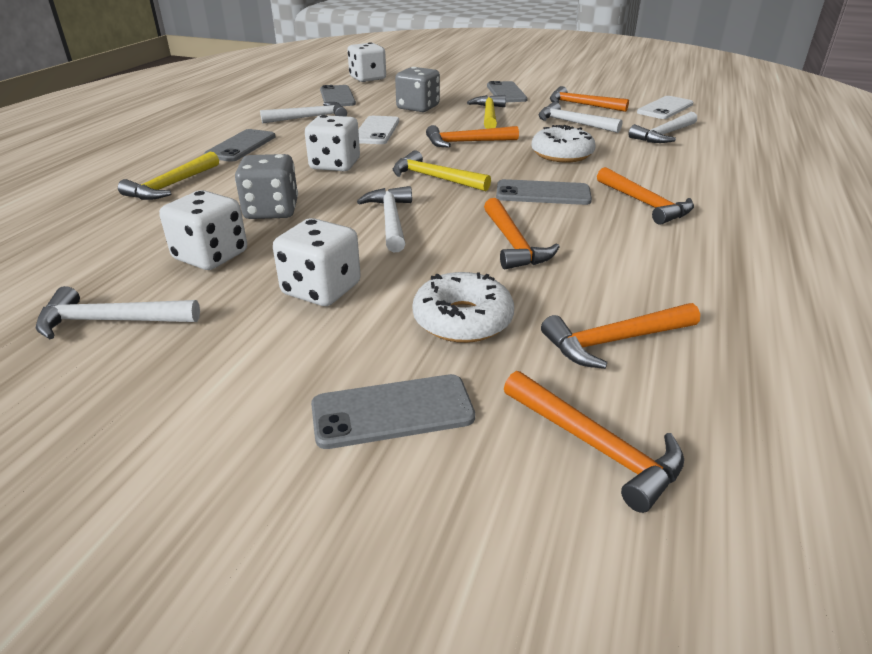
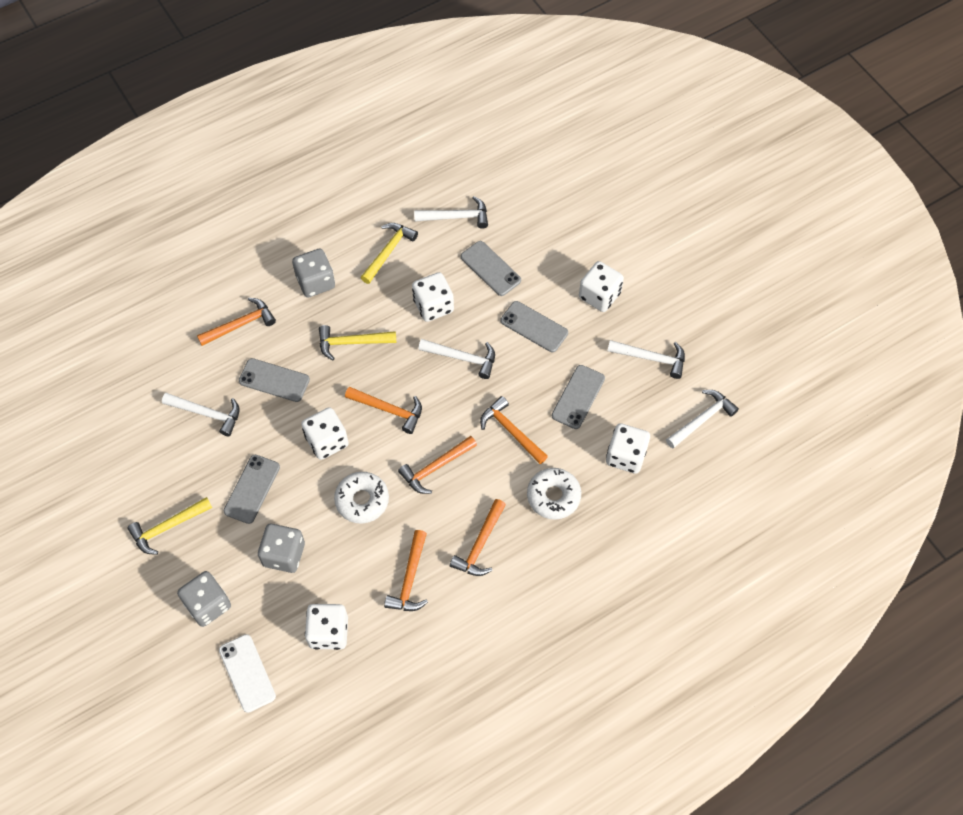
grey dice: 2 -> 3
white dice: 4 -> 5
white phone: 2 -> 1

